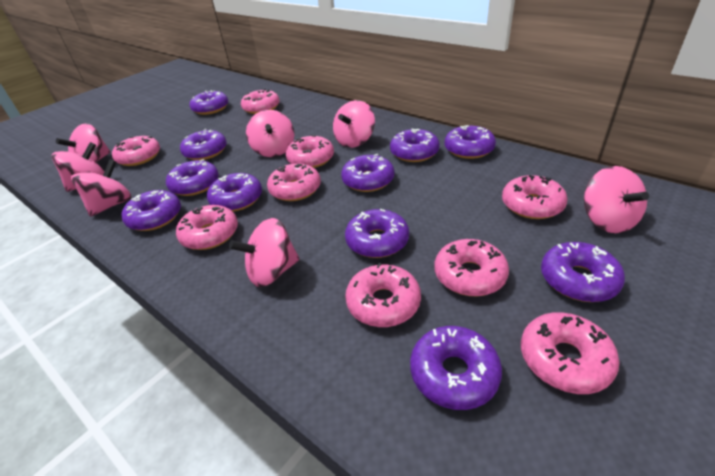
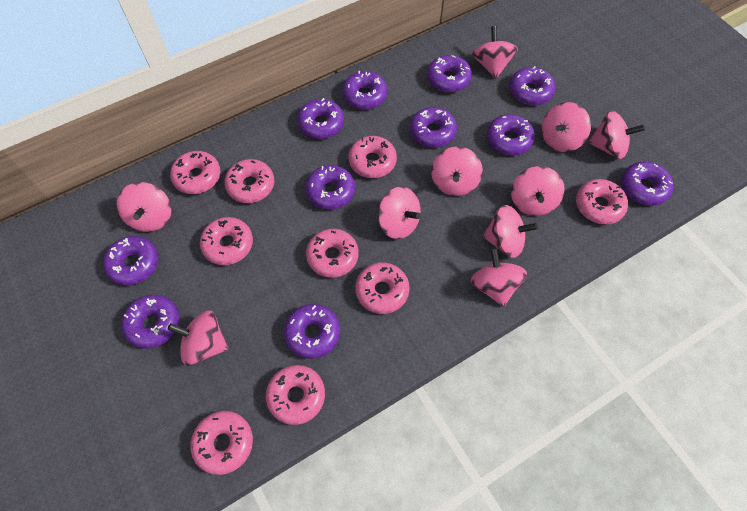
pink spinning top: 7 -> 10

